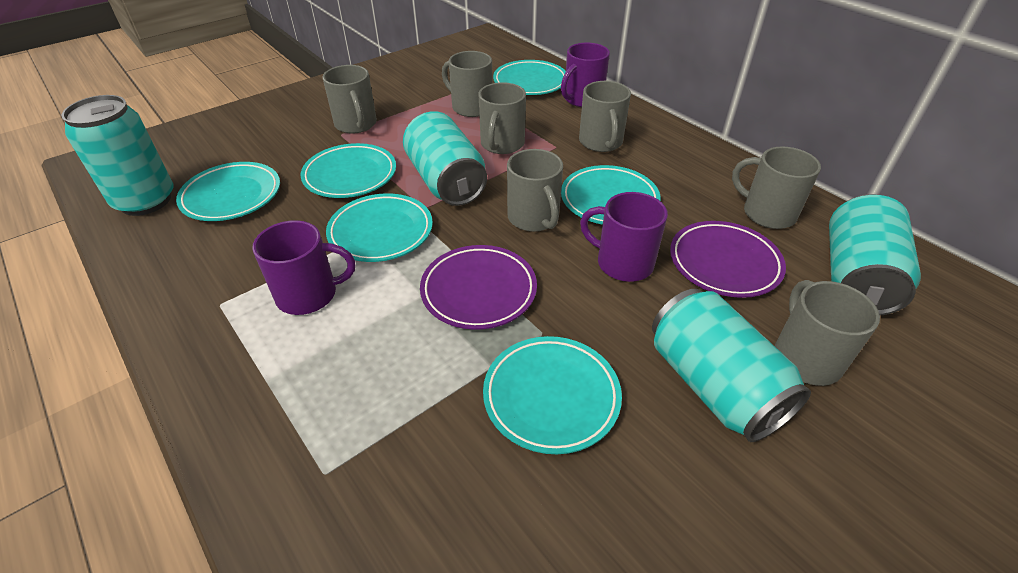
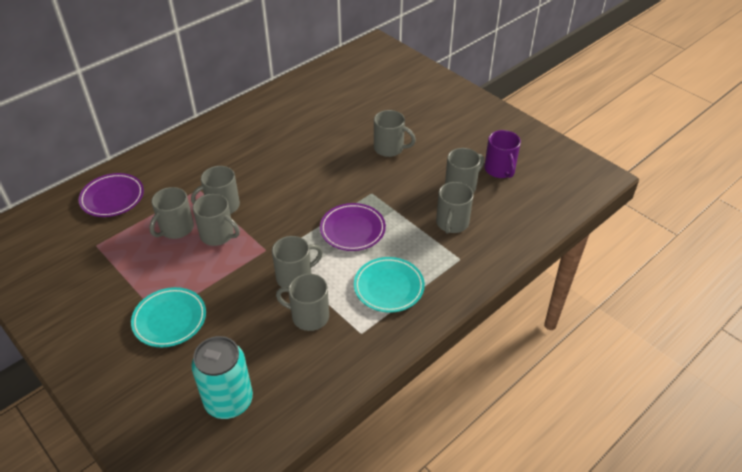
grey mug: 7 -> 8
purple mug: 3 -> 1
turquoise can: 4 -> 1
turquoise plate: 6 -> 2

